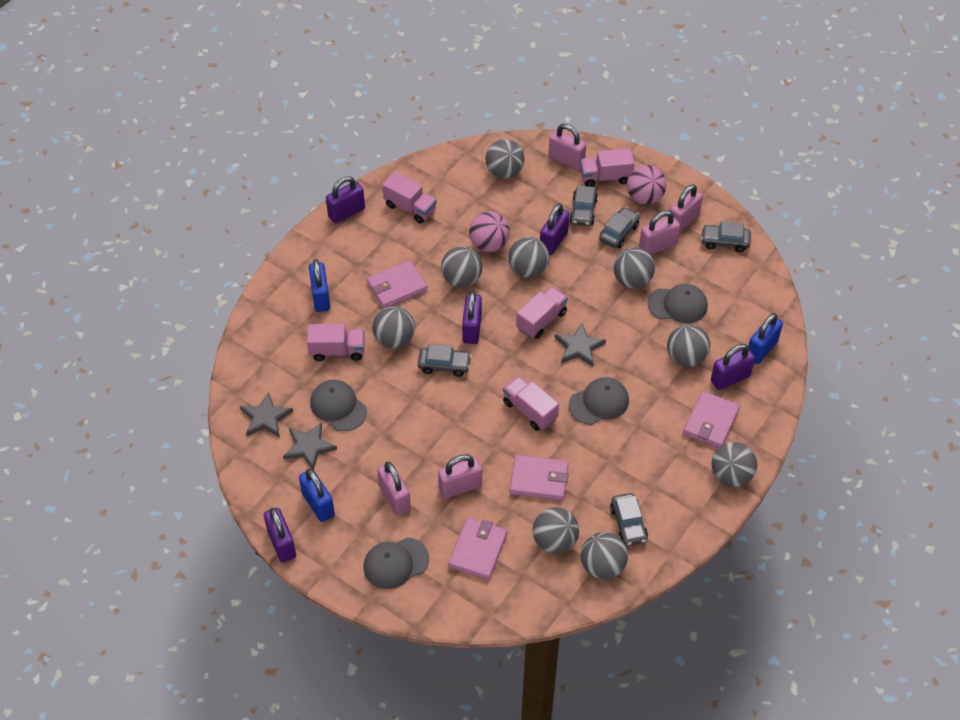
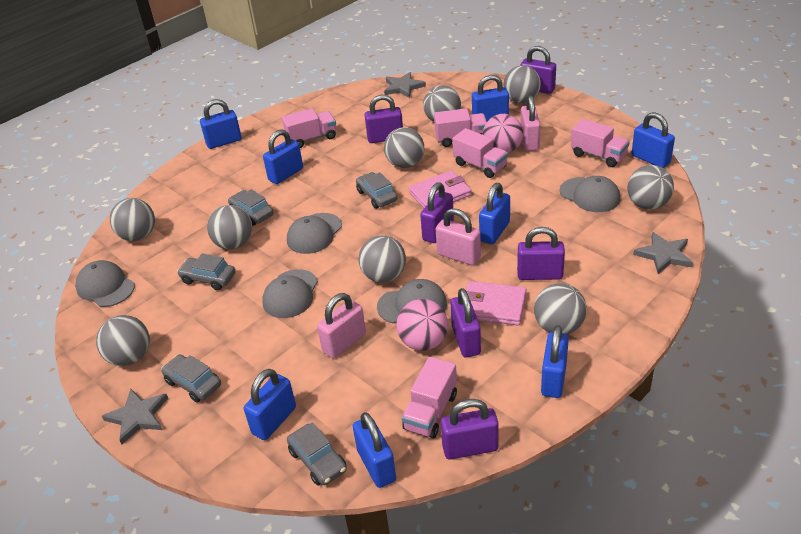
blue padlock: 3 -> 8
grey cap: 4 -> 5
pink padlock: 5 -> 3
pink wallet: 4 -> 2
purple padlock: 5 -> 6

